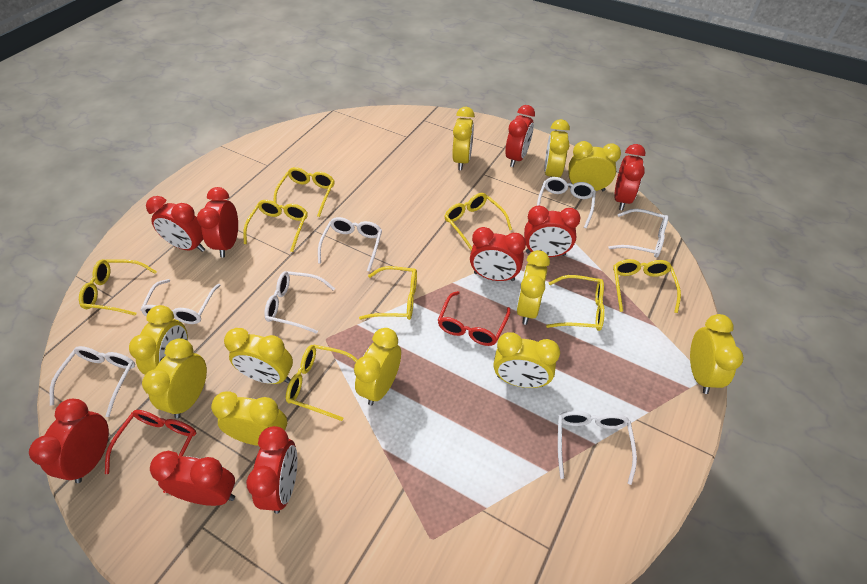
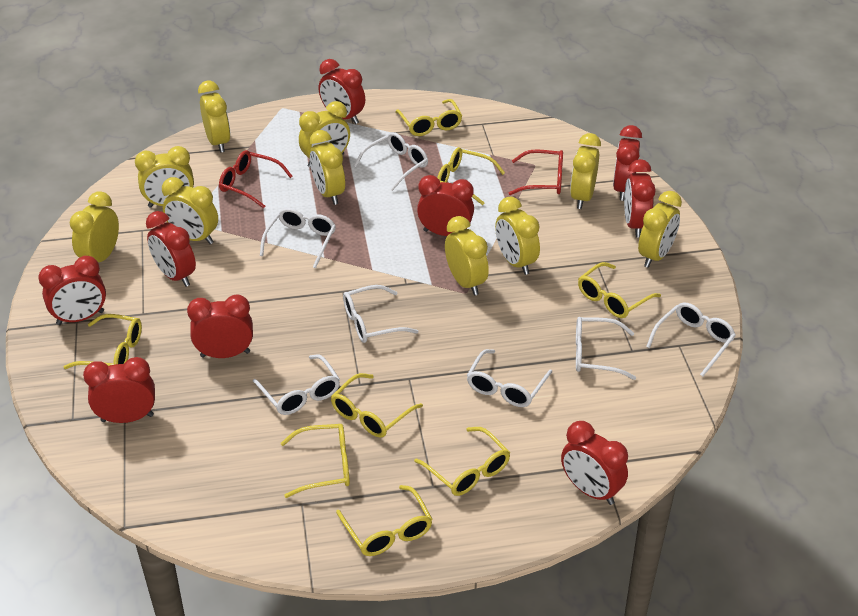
yellow clock: 11 -> 10

